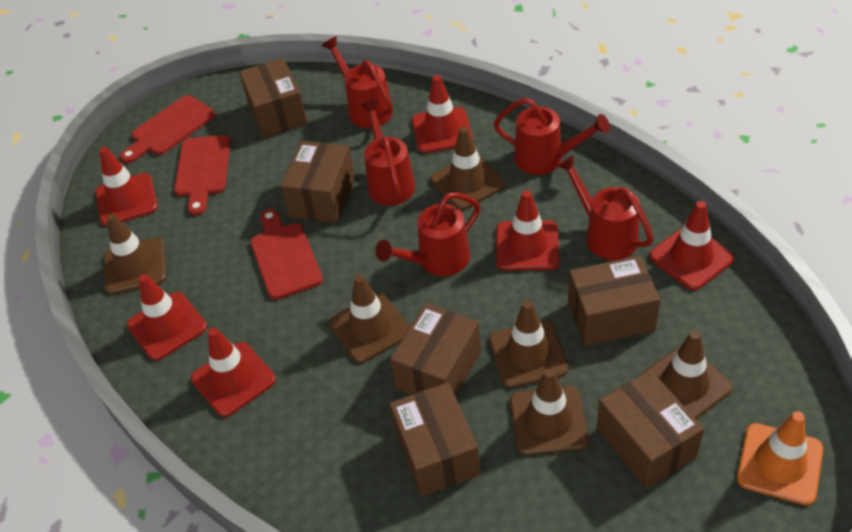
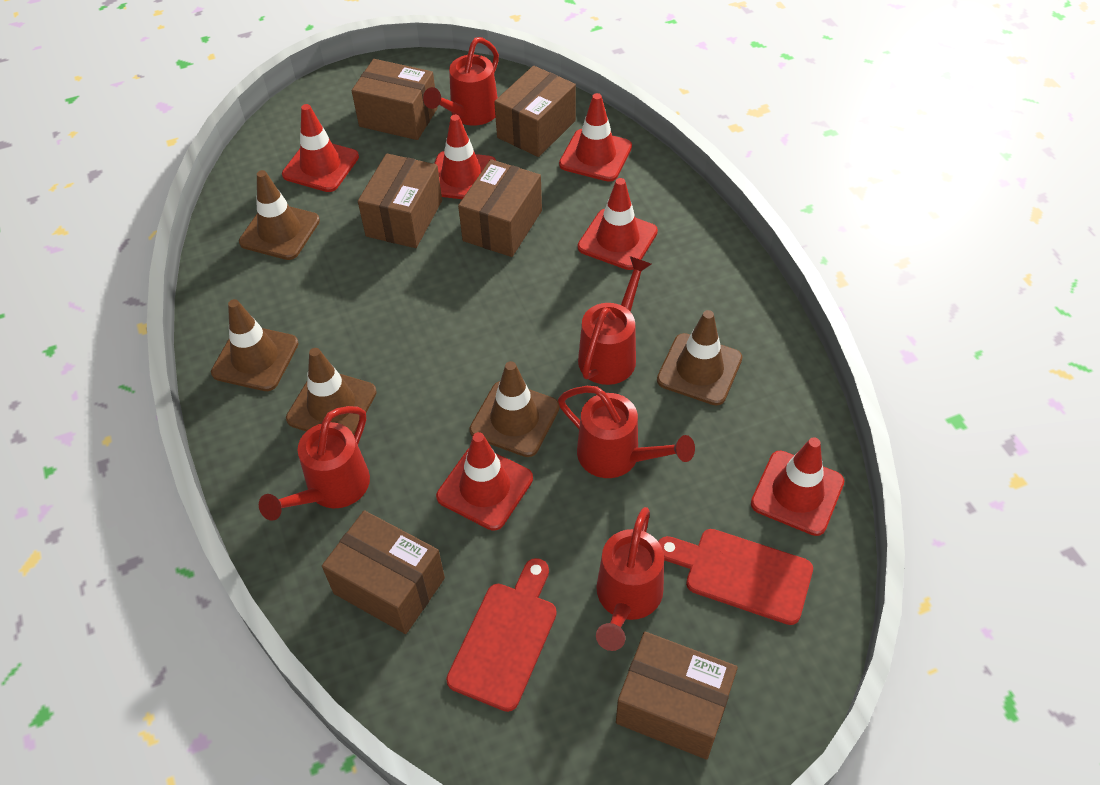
brown traffic cone: 6 -> 5
orange traffic cone: 1 -> 0
red cutting board: 3 -> 2

